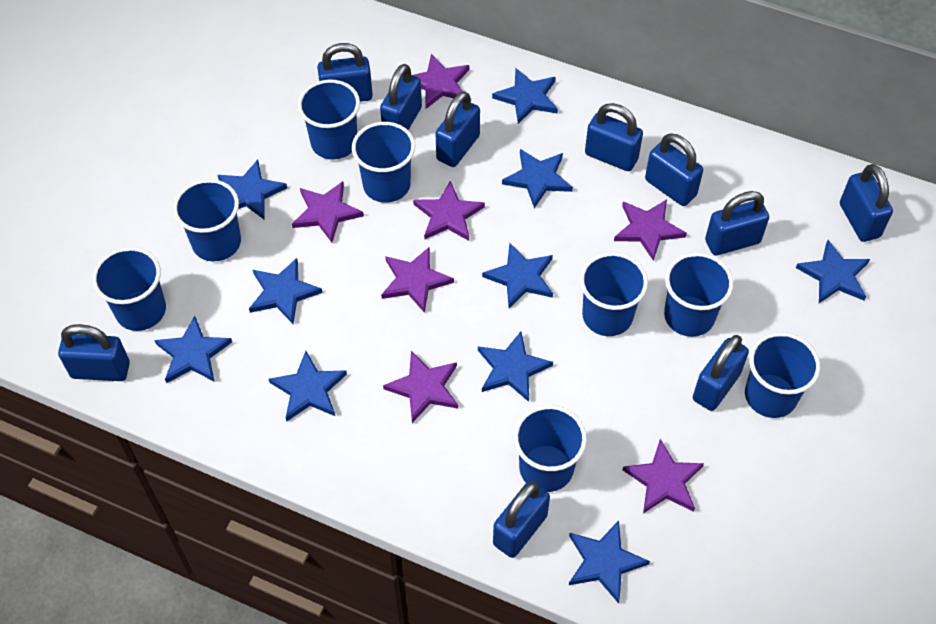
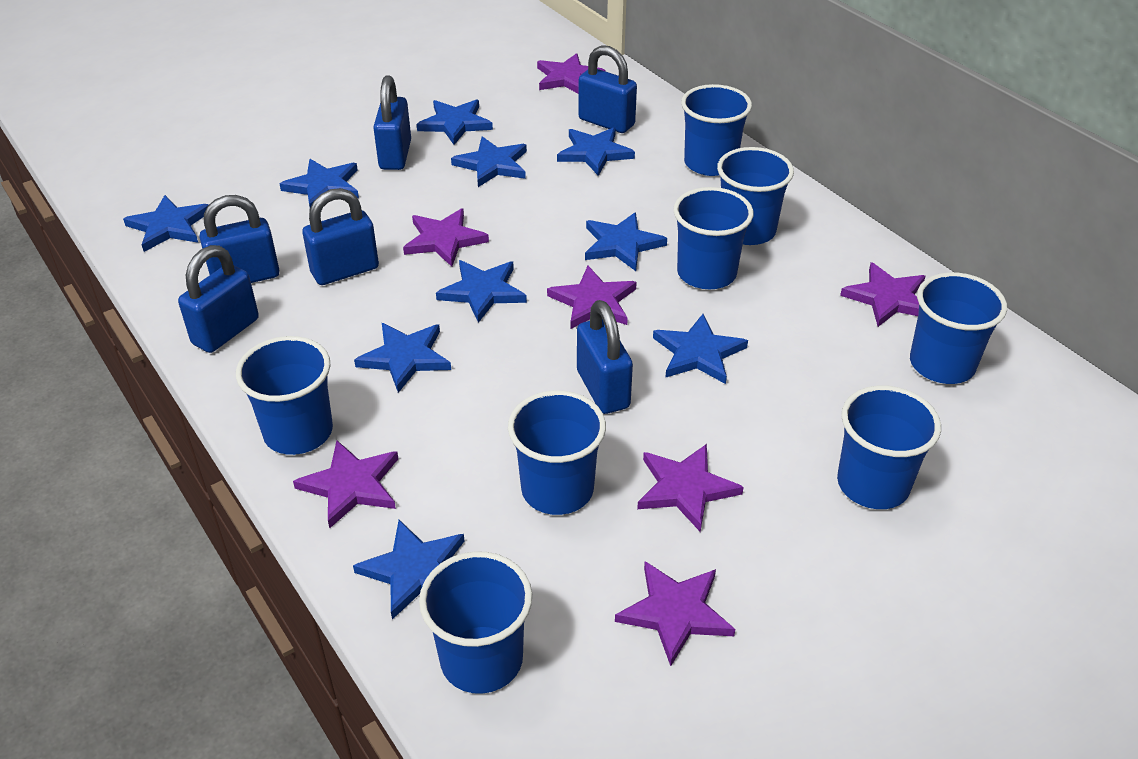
blue padlock: 10 -> 6

